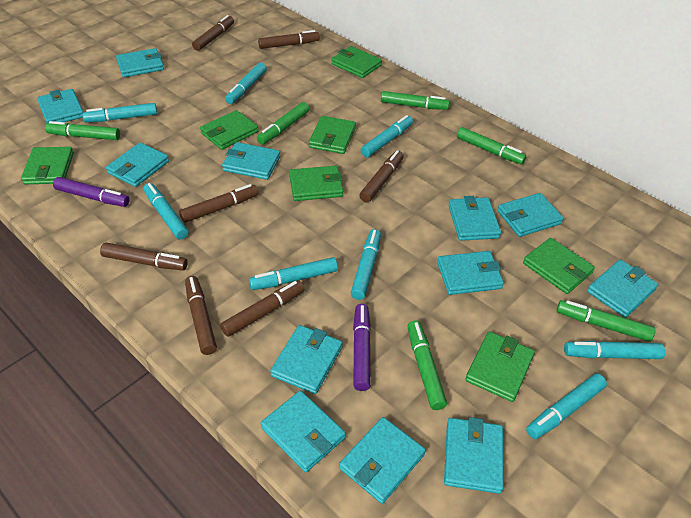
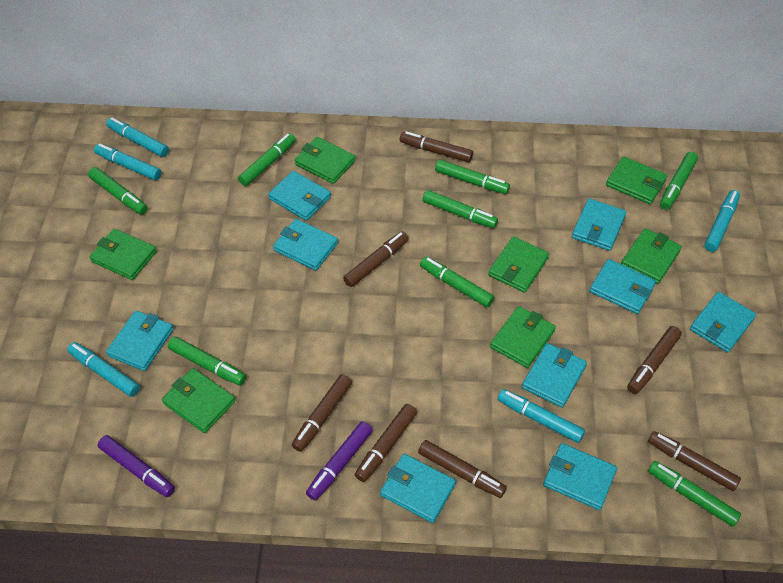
green marker: 6 -> 8
turquoise marker: 8 -> 5
turquoise wallet: 12 -> 9

